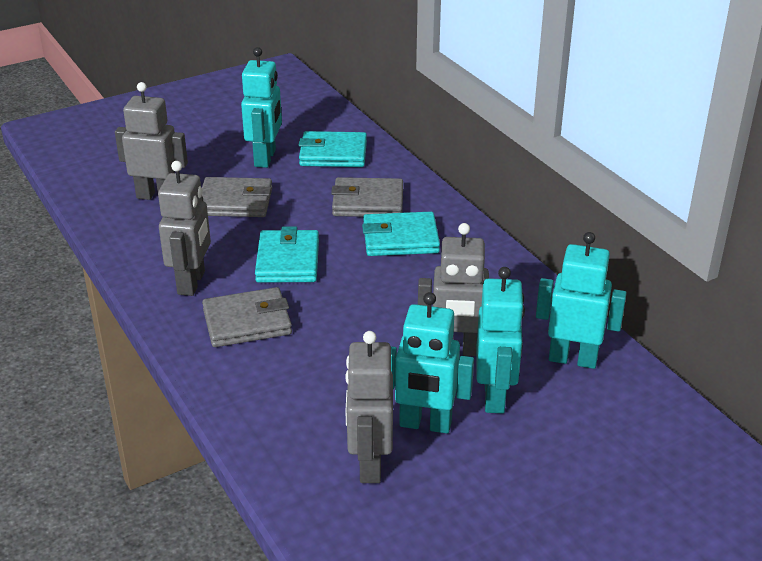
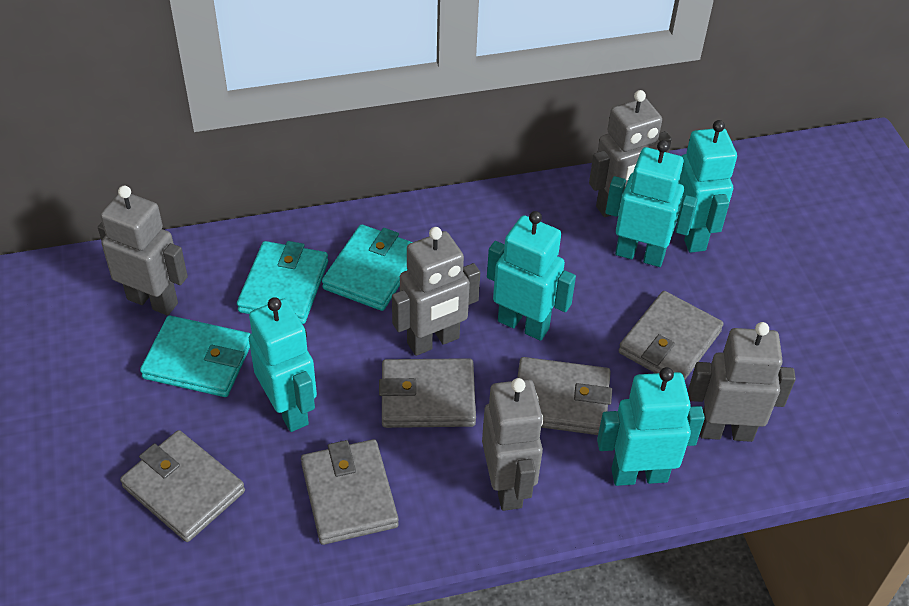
grey robot: 4 -> 5
grey wallet: 3 -> 5
turquoise robot: 4 -> 5

